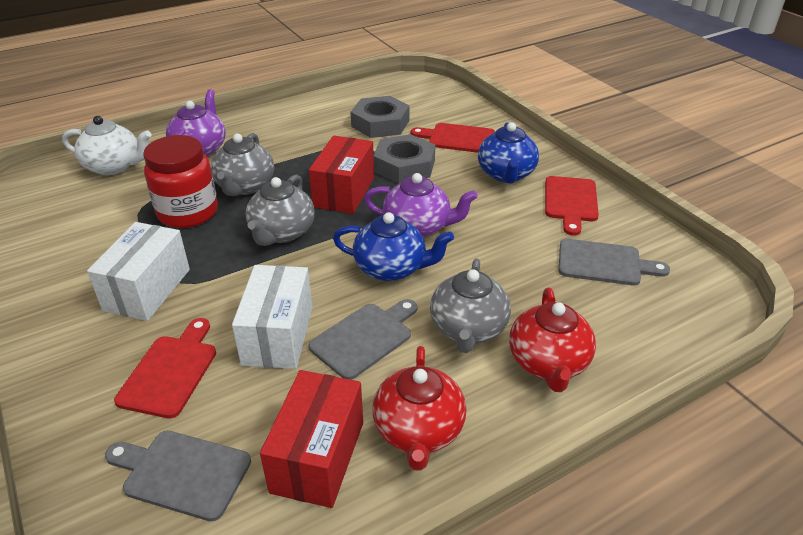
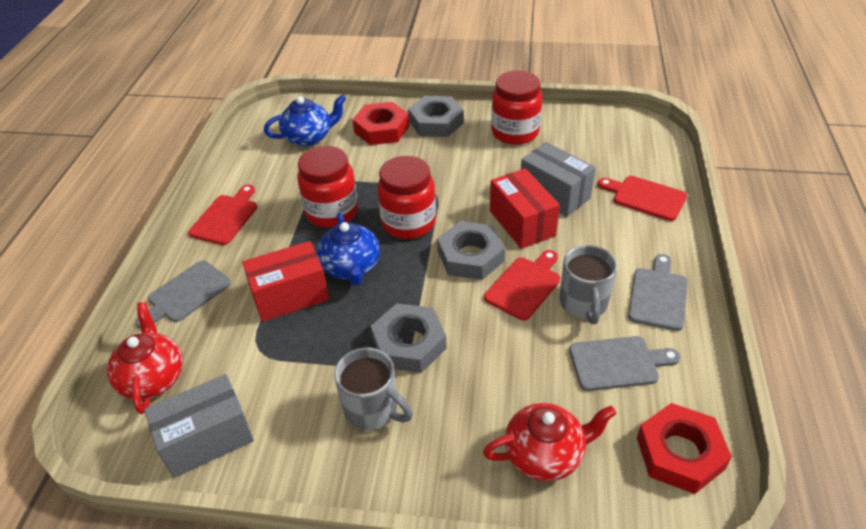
grey box: 0 -> 2
grey mug: 0 -> 2
grey nut: 2 -> 3
grey teapot: 3 -> 0
purple teapot: 2 -> 0
red jar: 1 -> 3
red nut: 0 -> 2
white box: 2 -> 0
white teapot: 1 -> 0

